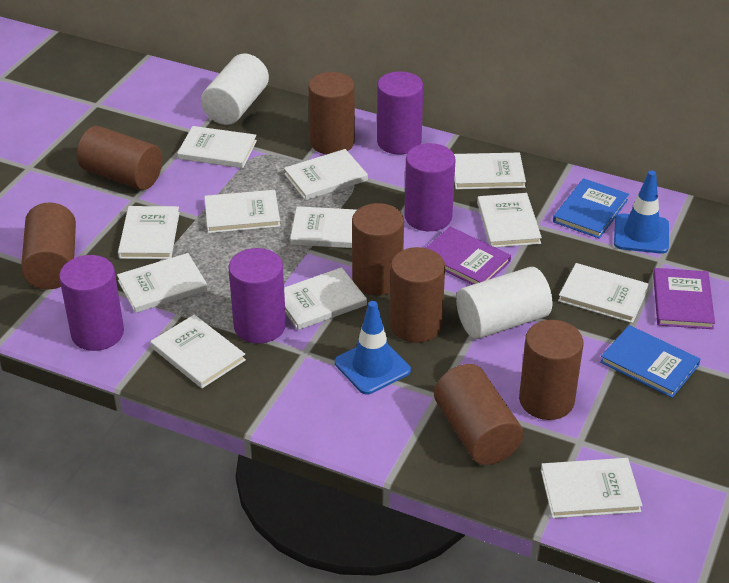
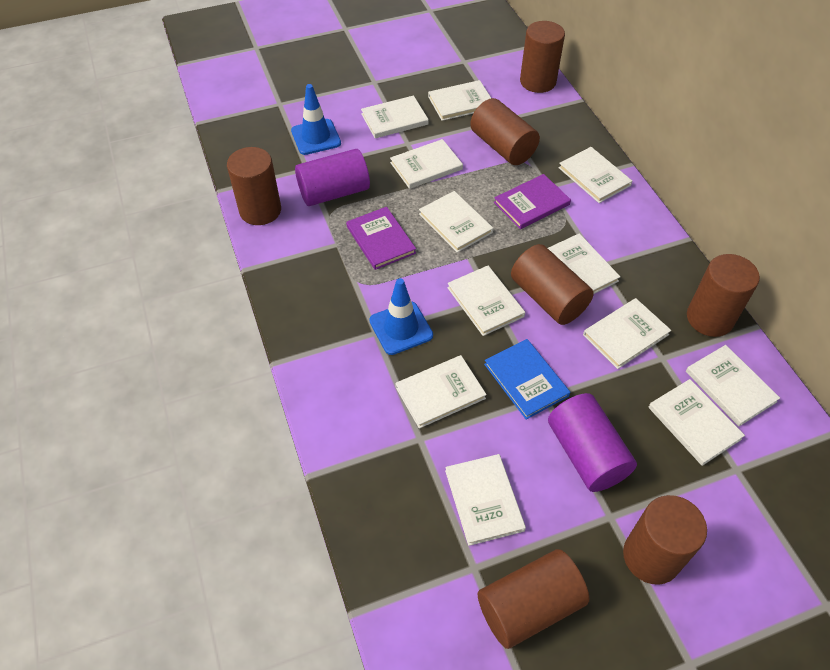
blue book: 2 -> 1
purple cylinder: 4 -> 2
white cylinder: 2 -> 0

